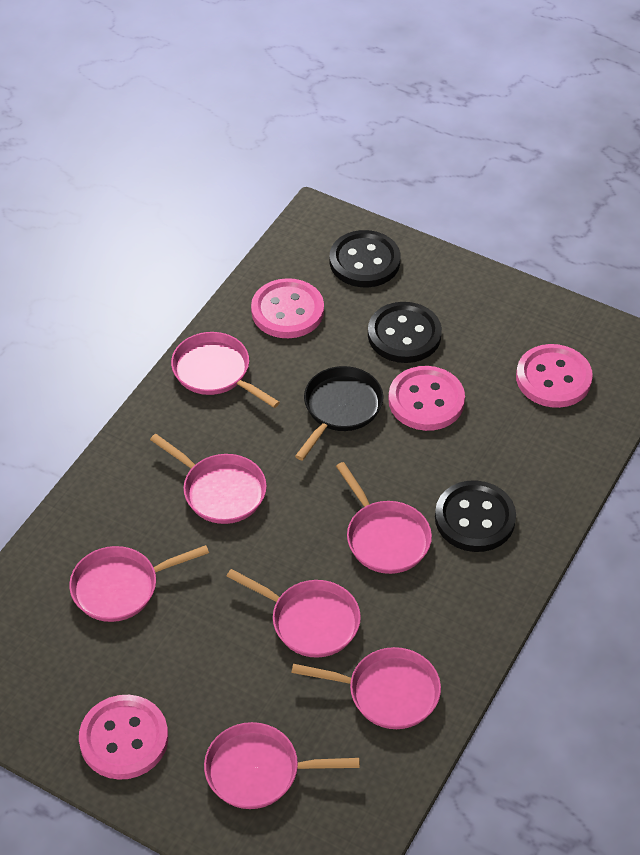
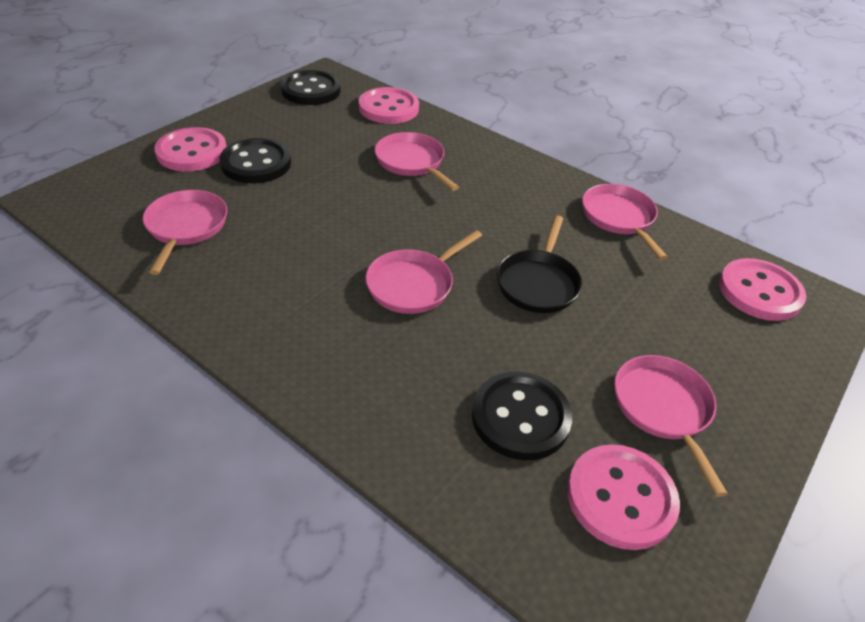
pink pan: 7 -> 5

